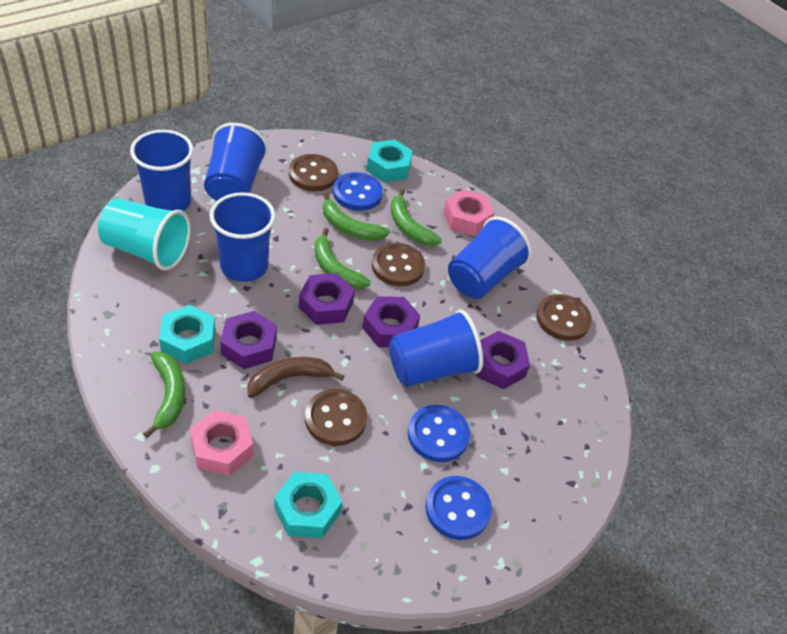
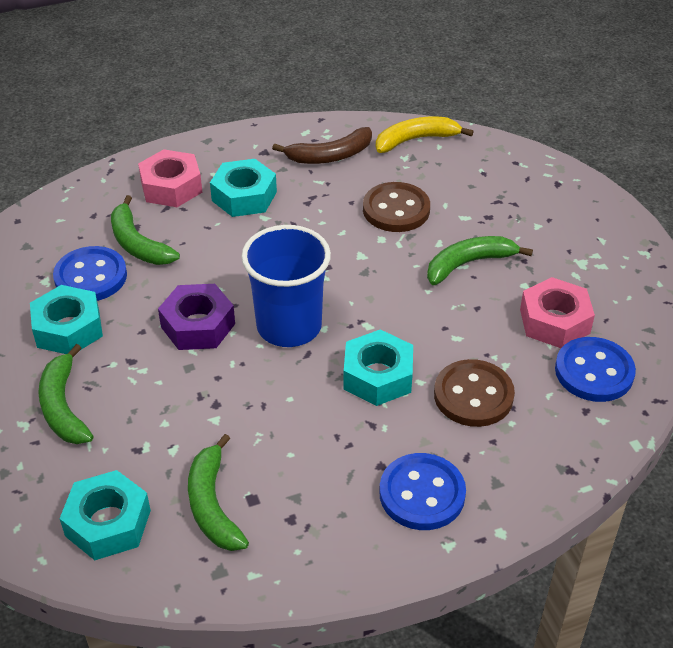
blue cup: 5 -> 1
brown button: 4 -> 2
purple nut: 4 -> 1
turquoise cup: 1 -> 0
turquoise nut: 3 -> 4
yellow banana: 0 -> 1

